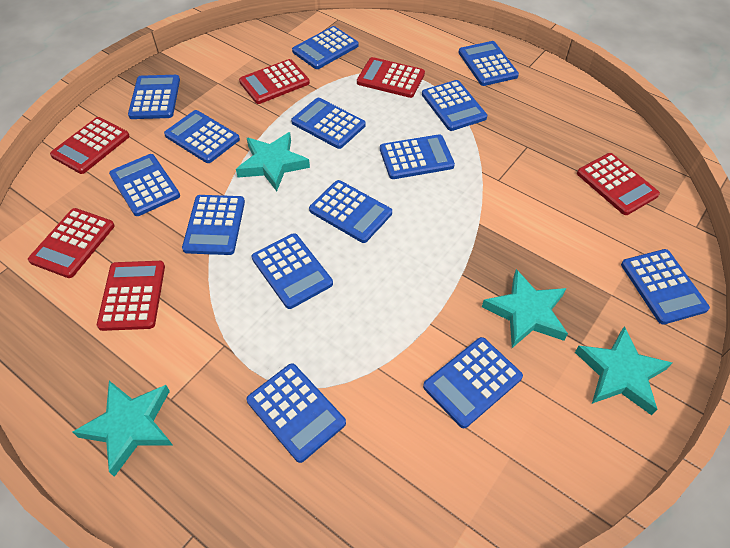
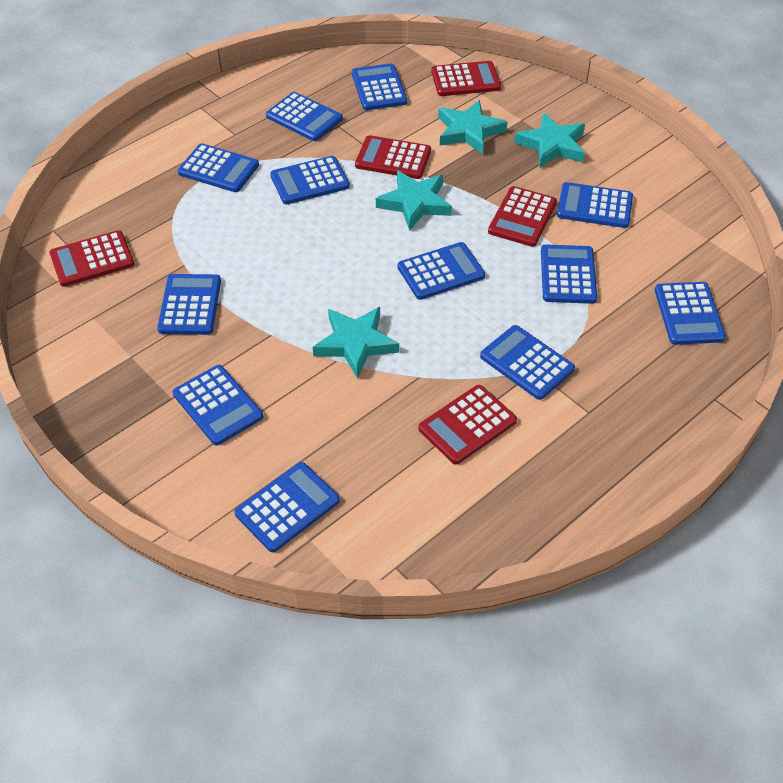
blue calculator: 14 -> 12
red calculator: 6 -> 5

